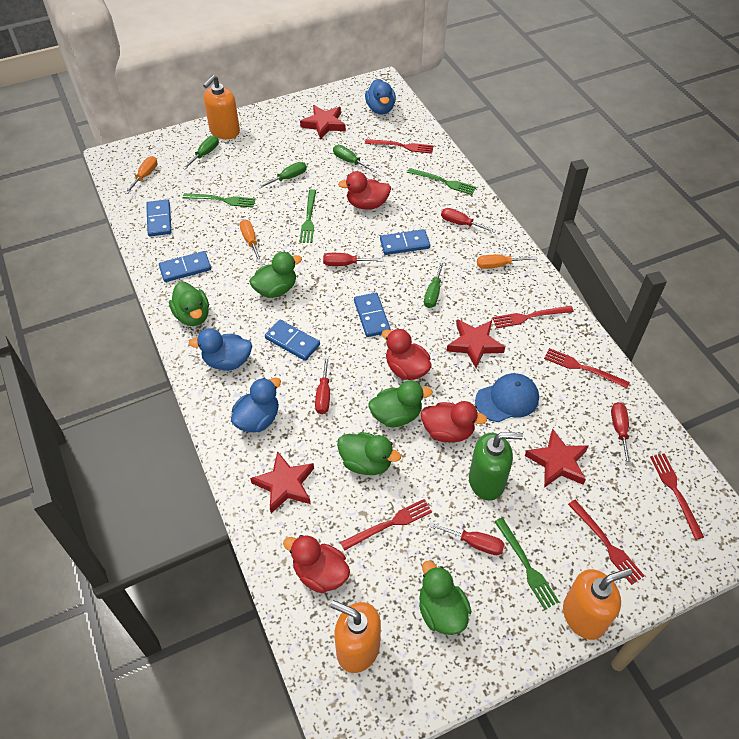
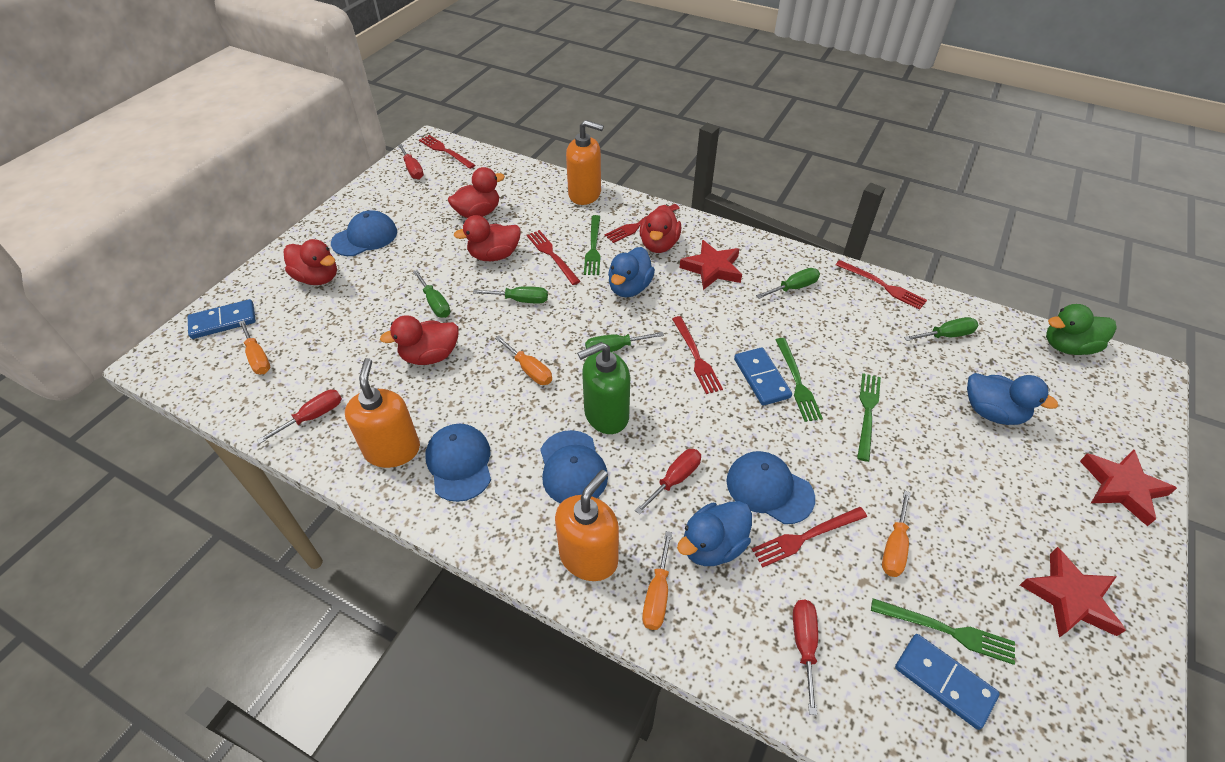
blue cap: 1 -> 4
blue domino: 5 -> 3
green duck: 5 -> 1
green screwdriver: 4 -> 5
orange screwdriver: 3 -> 4
red duck: 4 -> 5
red screwdriver: 5 -> 4
red star: 4 -> 3

